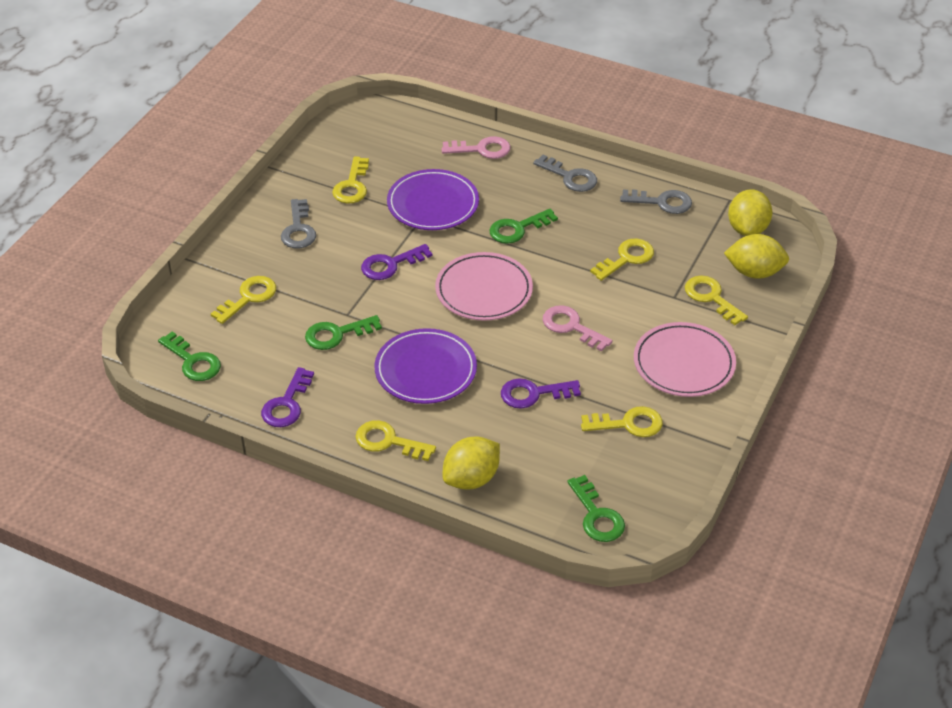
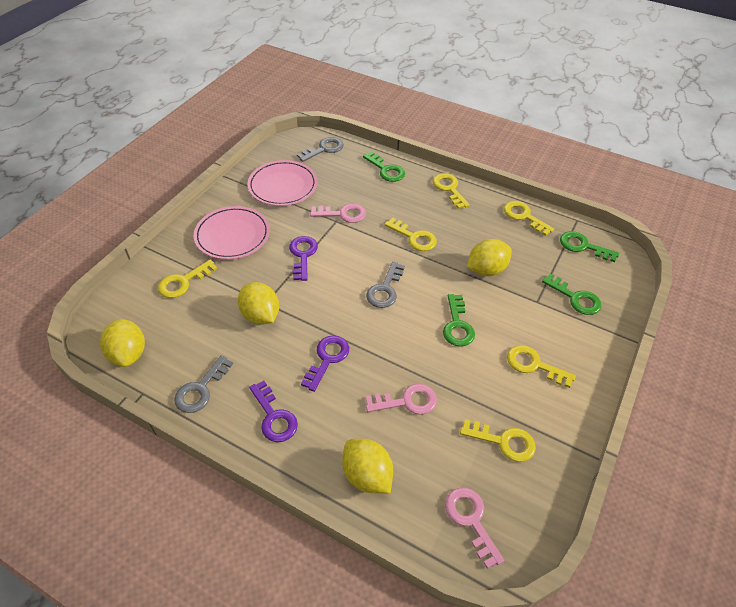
pink key: 2 -> 3
purple plate: 2 -> 0
yellow lemon: 3 -> 4

